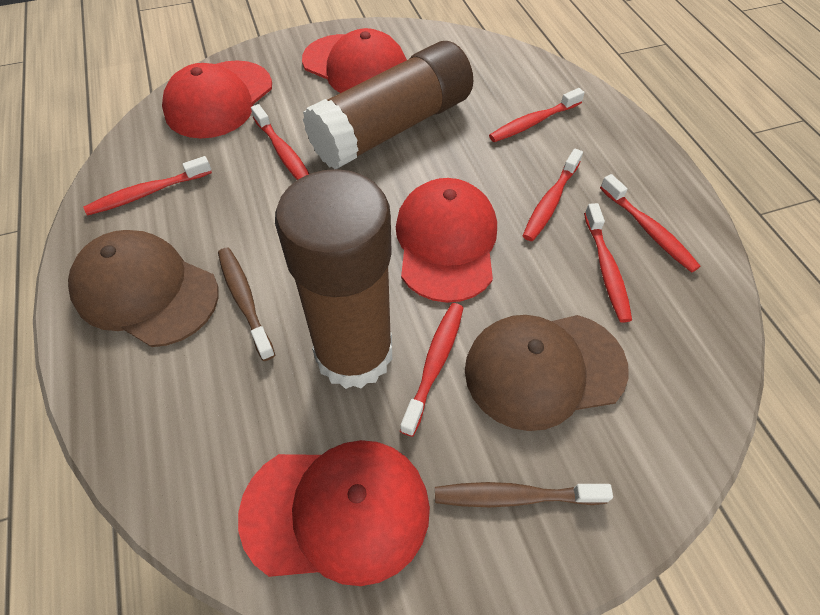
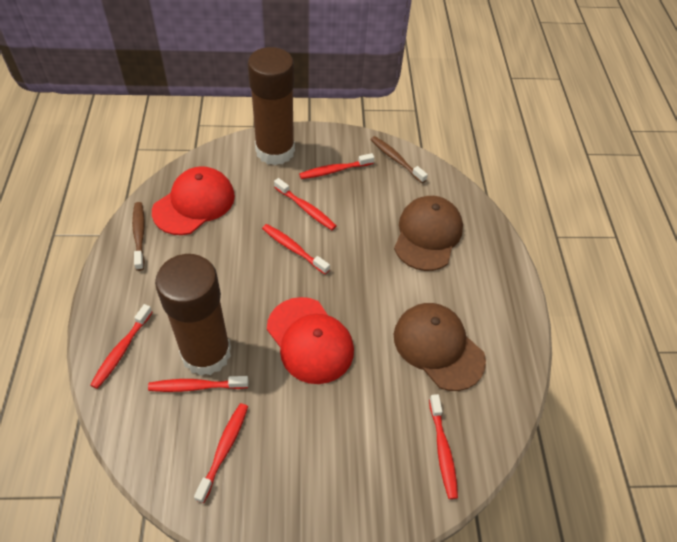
red cap: 4 -> 2

